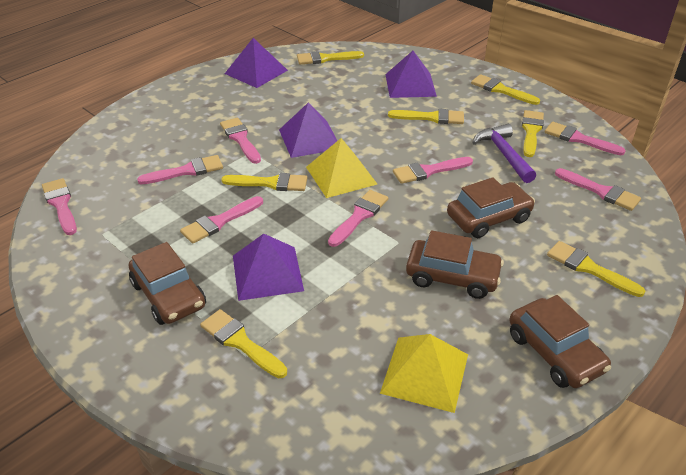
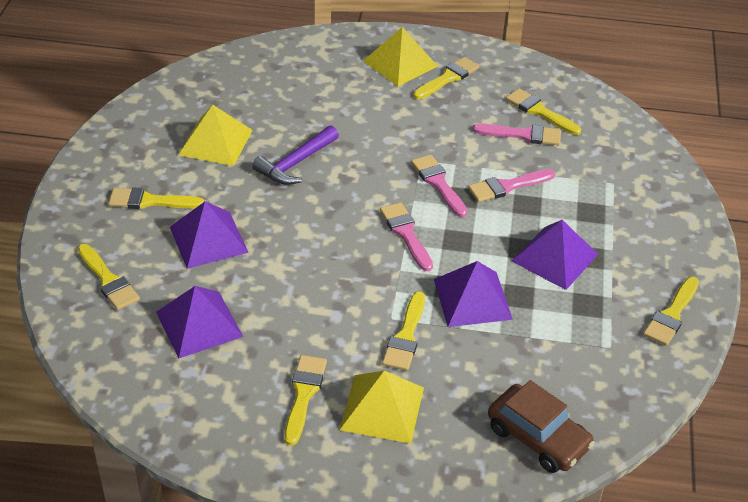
brown car: 4 -> 1
pink brush: 8 -> 4
yellow pyramid: 2 -> 3

